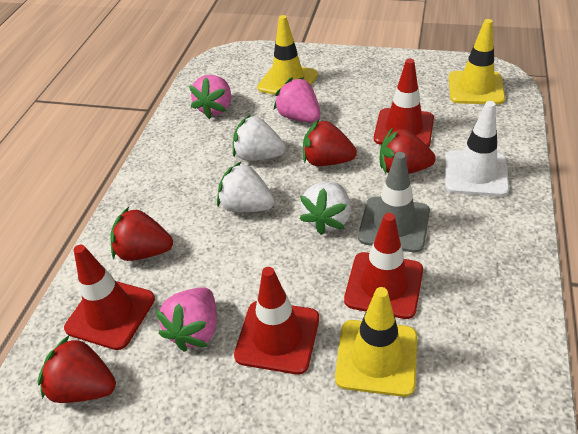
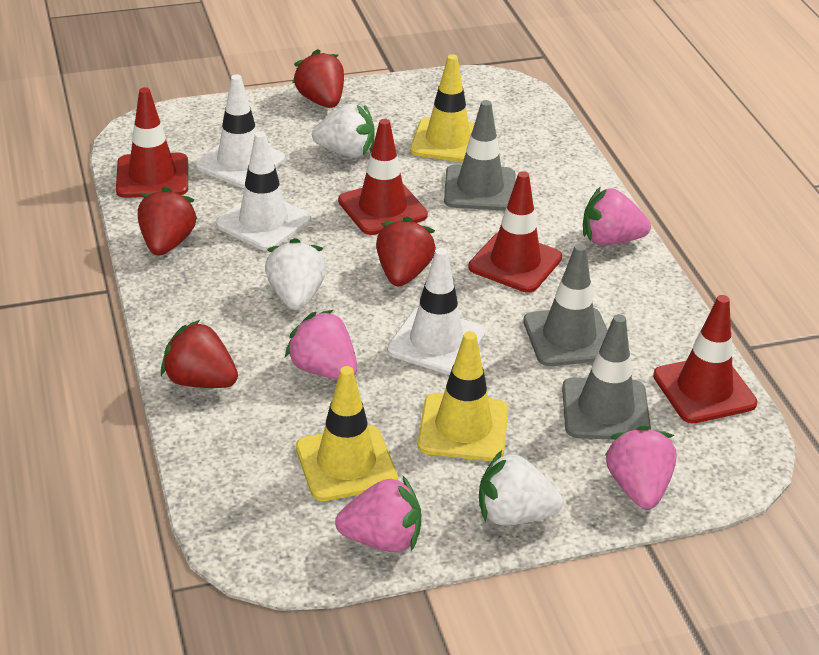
grey traffic cone: 1 -> 3
pink strawberry: 3 -> 4
white traffic cone: 1 -> 3

